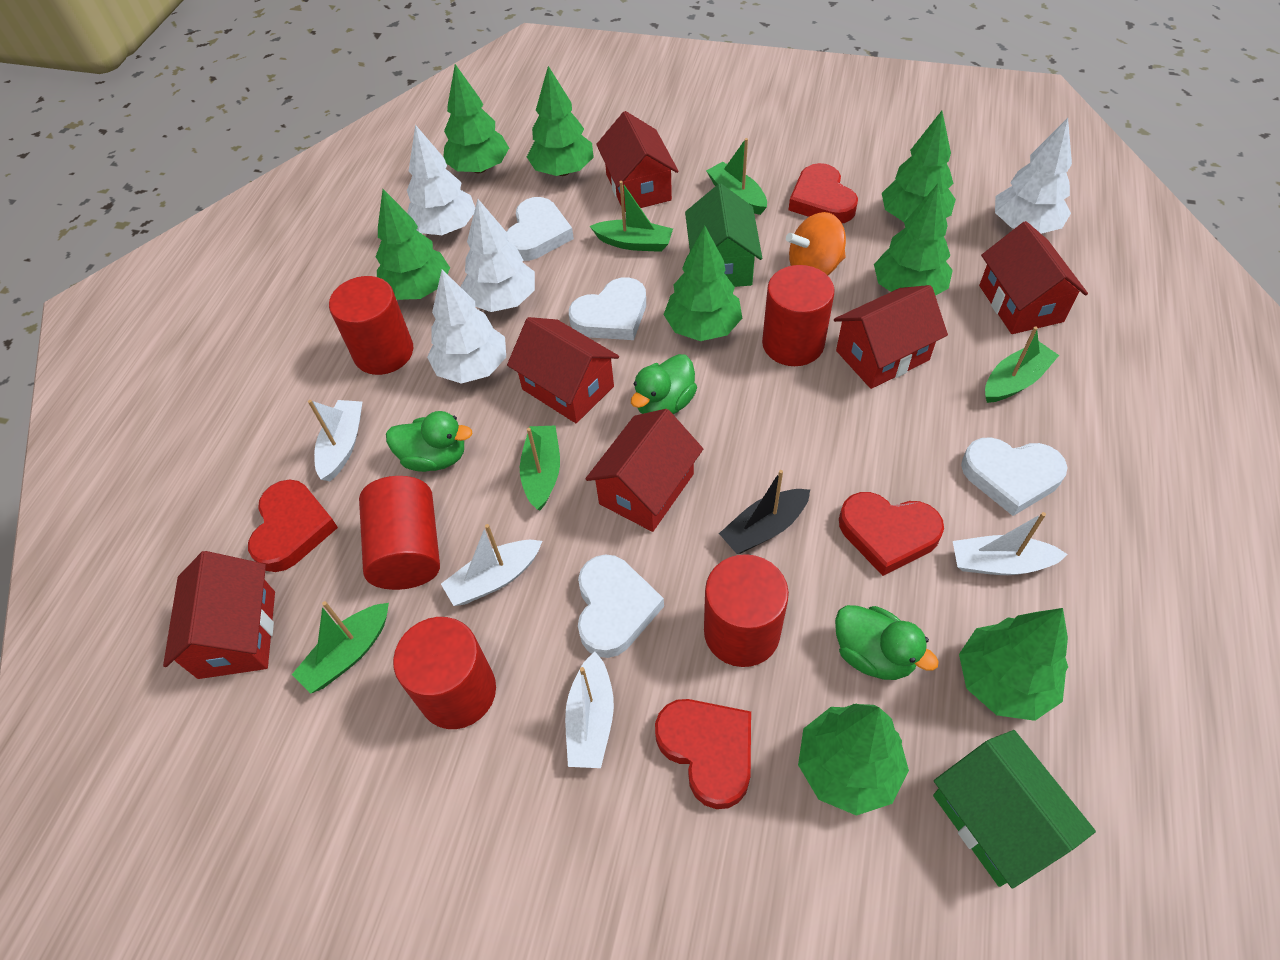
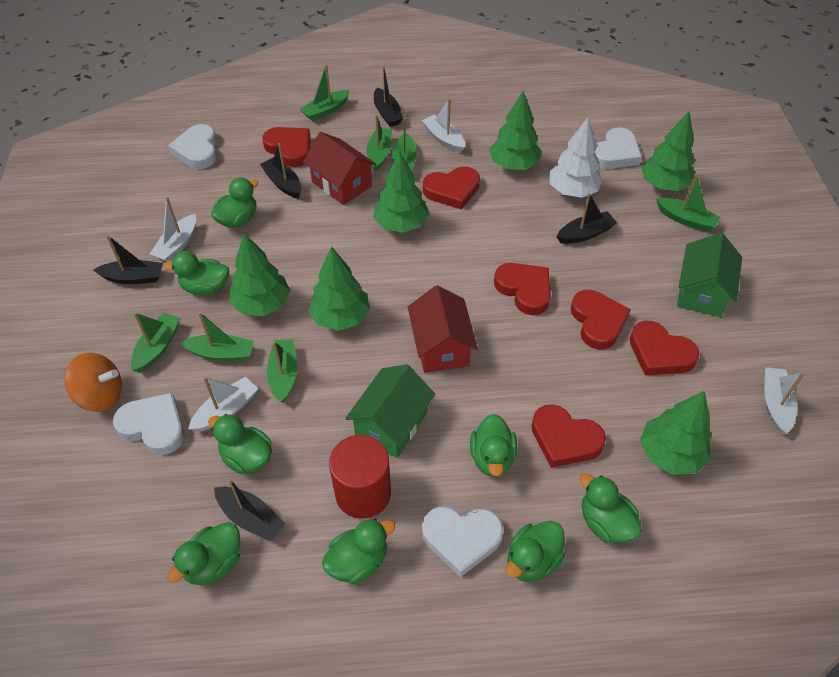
black boat: 1 -> 5
green boat: 5 -> 7
green duck: 3 -> 8
green tree: 8 -> 6
red cylinder: 5 -> 1
red heart: 4 -> 6
red house: 6 -> 2
white tree: 4 -> 1

